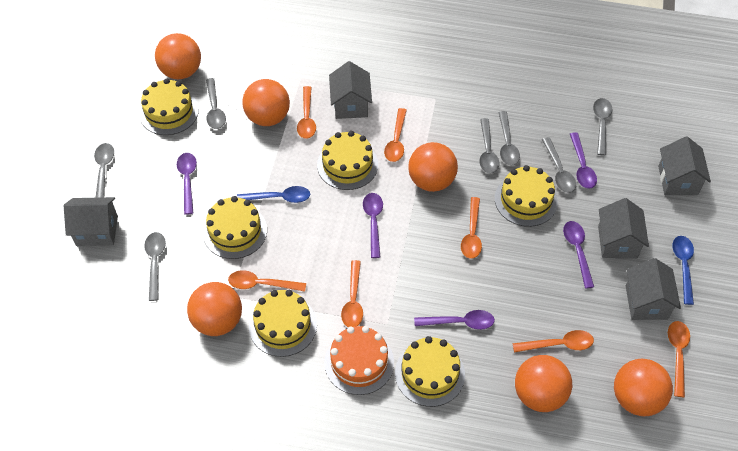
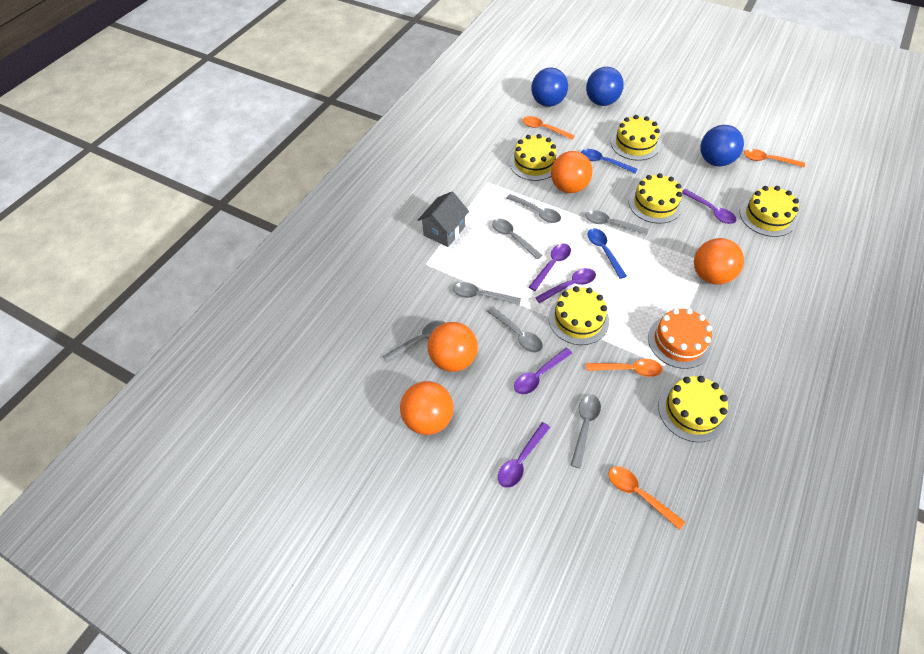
blue ball: 0 -> 3
grey house: 5 -> 1
orange ball: 6 -> 4
orange spoon: 7 -> 4

